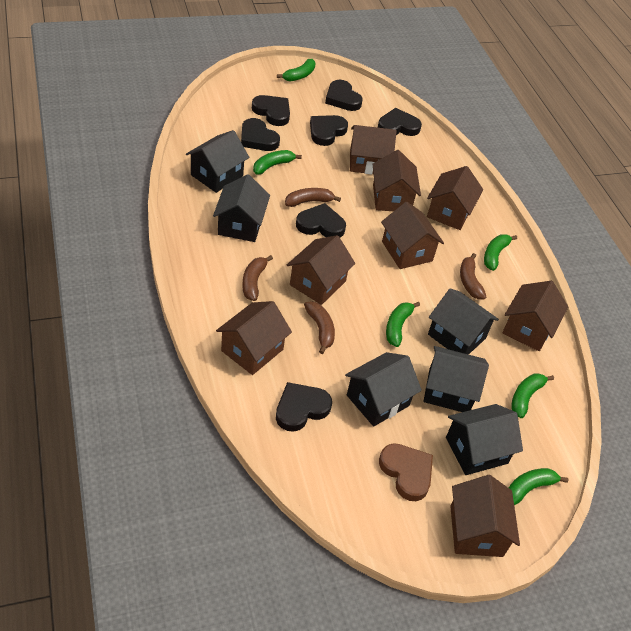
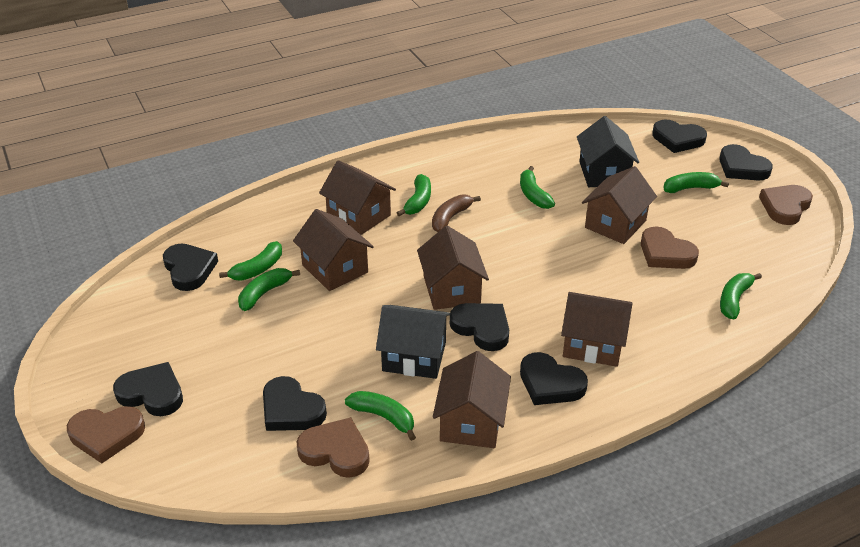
black house: 6 -> 2
brown banana: 4 -> 1
brown heart: 1 -> 4
brown house: 8 -> 6
green banana: 6 -> 7

